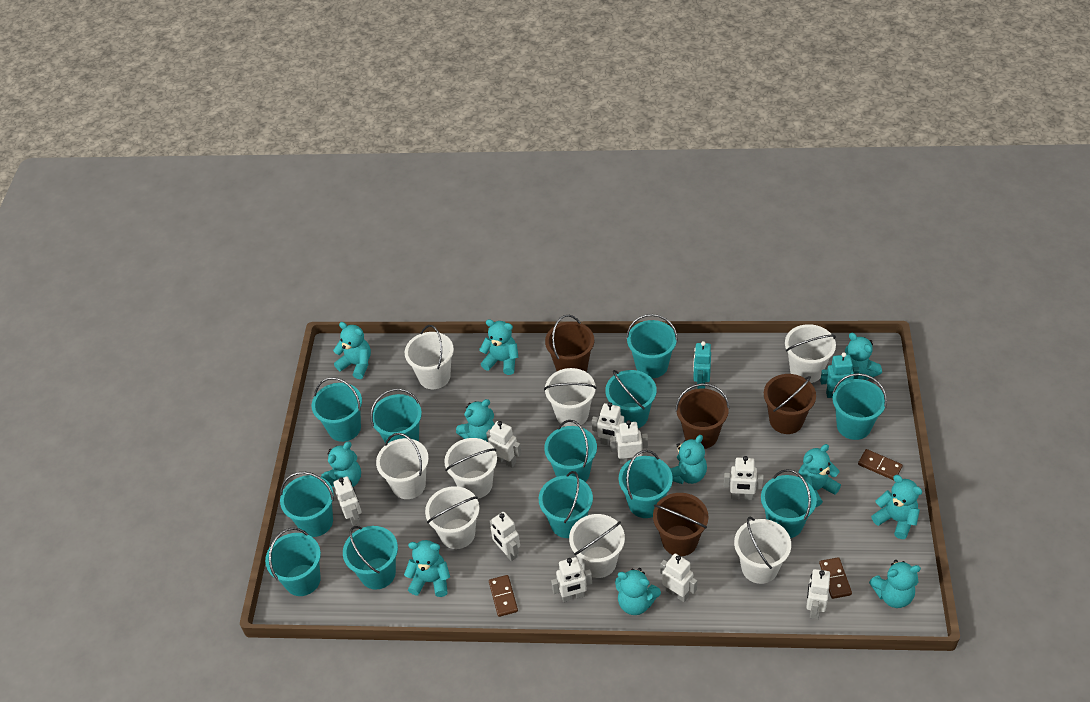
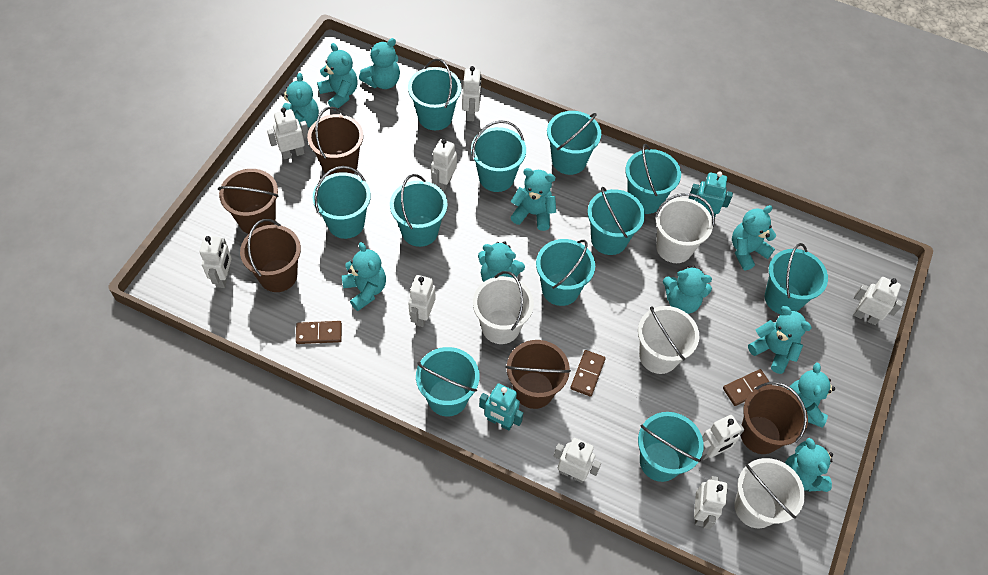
brown bucket: 4 -> 5
turquoise bucket: 12 -> 11
white bucket: 8 -> 4

